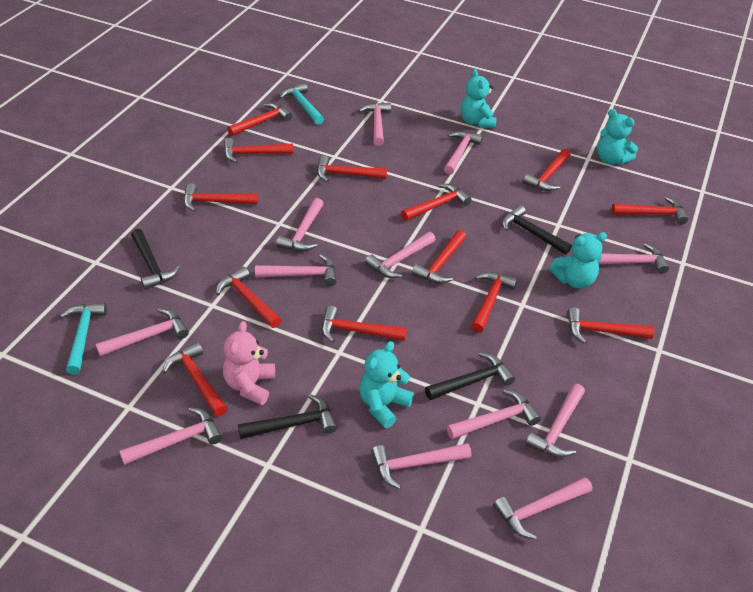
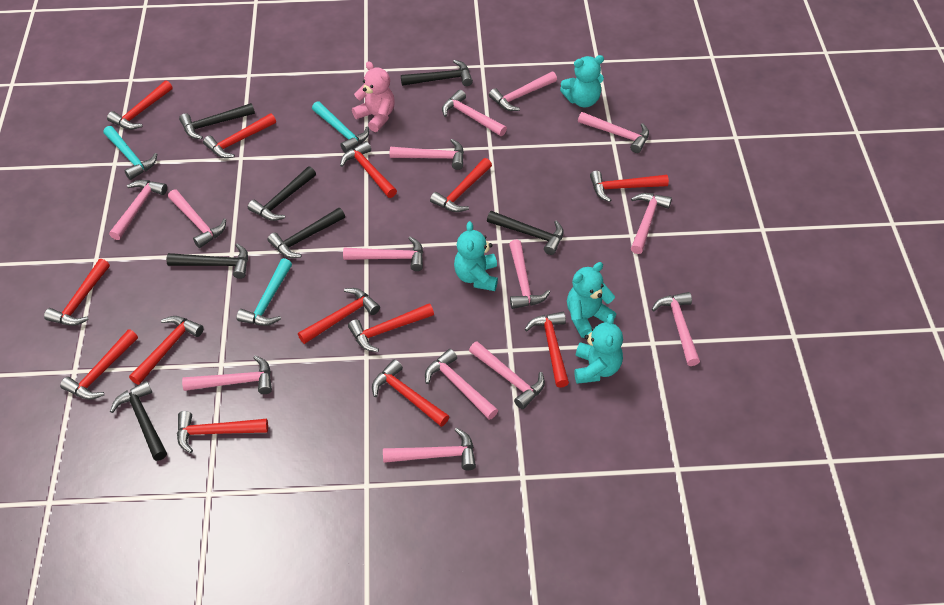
black hammer: 4 -> 7
pink hammer: 12 -> 14
turquoise hammer: 2 -> 3

